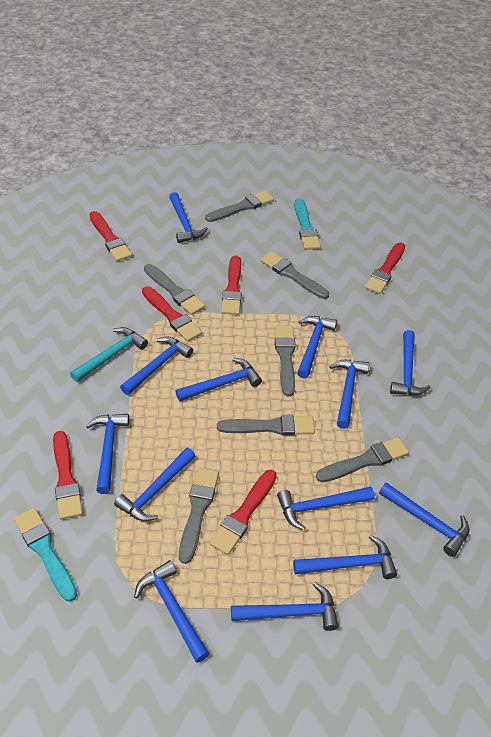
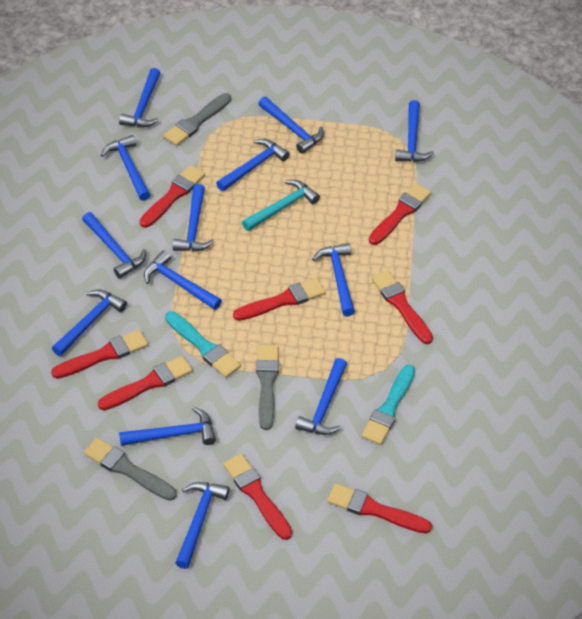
grey brush: 7 -> 3
red brush: 6 -> 8

